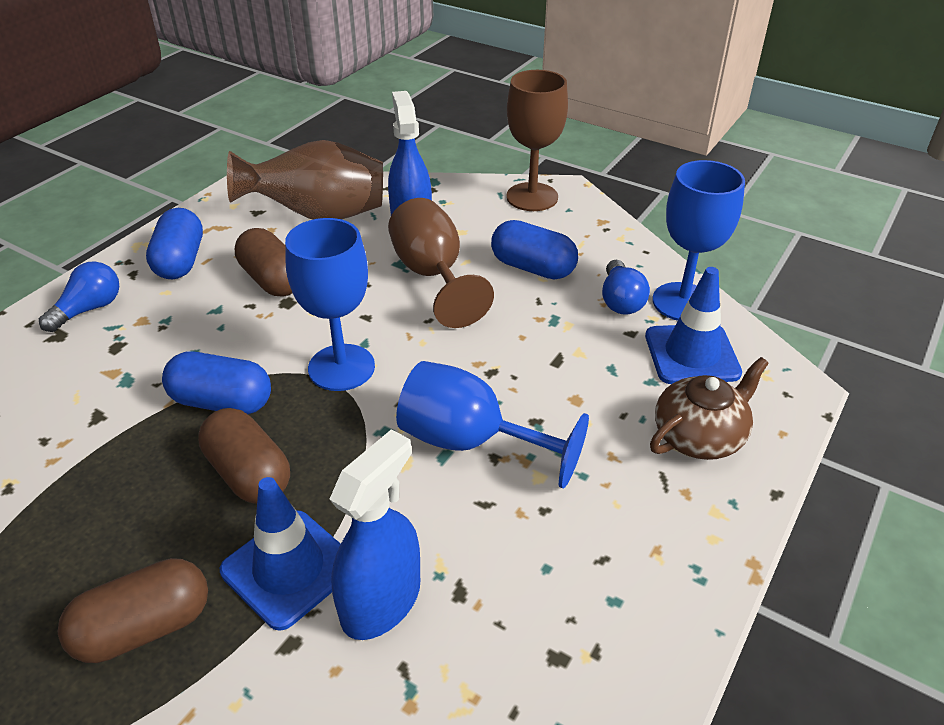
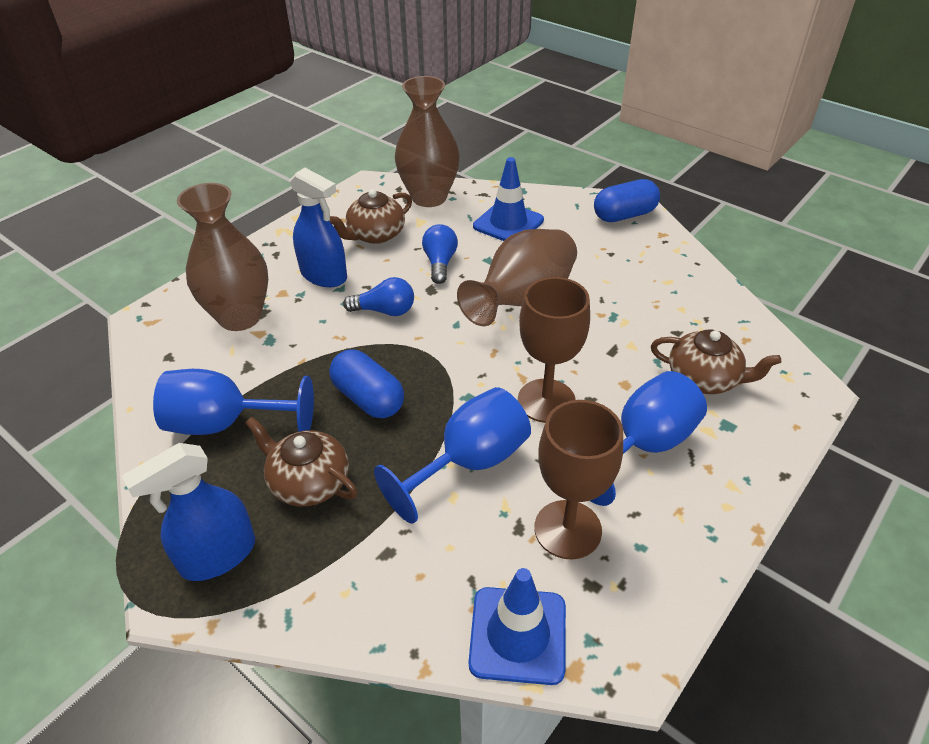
blue capsule: 3 -> 2
brown capsule: 3 -> 0
brown teapot: 1 -> 3
brown vase: 1 -> 3

